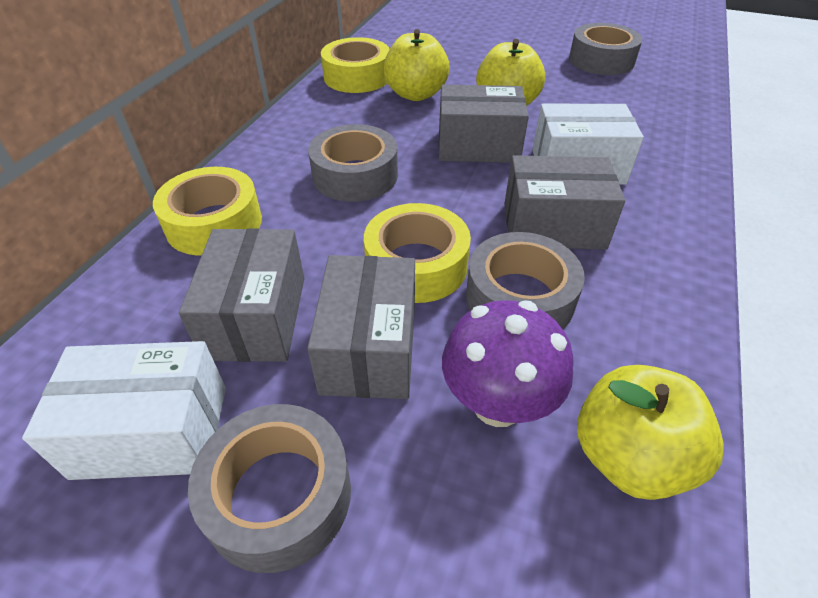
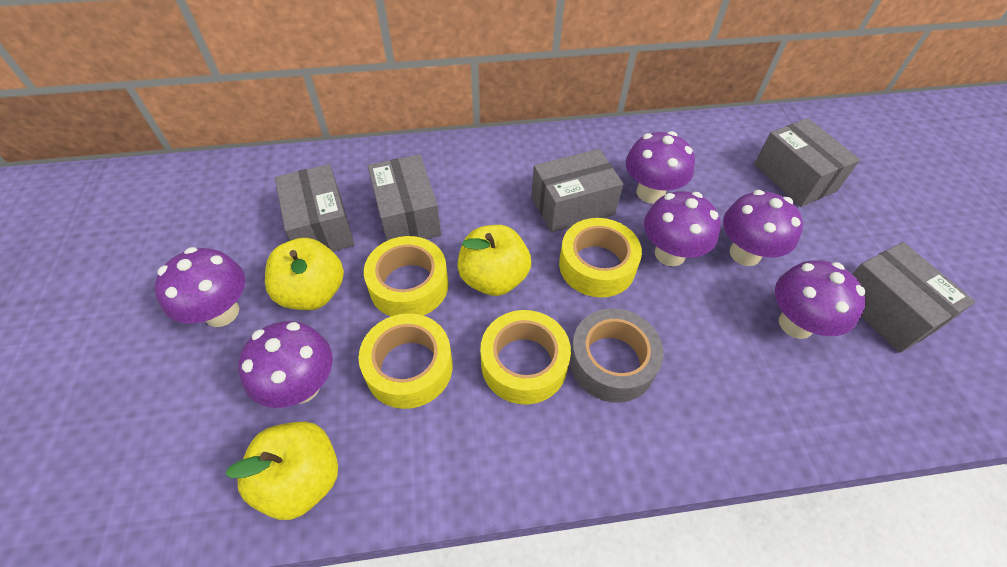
grey box: 4 -> 5
grey tape: 4 -> 1
purple mushroom: 1 -> 6
white box: 2 -> 0
yellow tape: 3 -> 4

